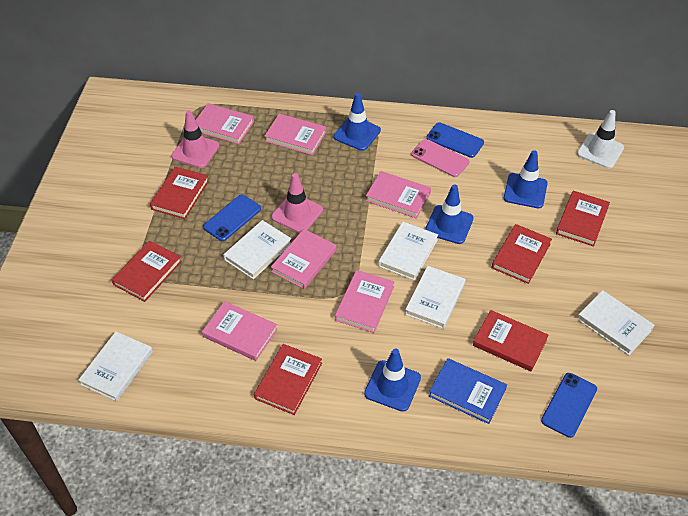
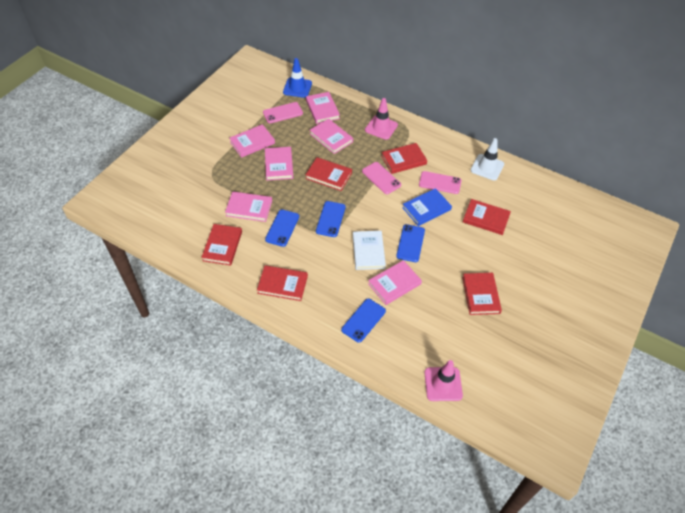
blue phone: 3 -> 4
blue traffic cone: 4 -> 1
pink phone: 1 -> 3
white book: 5 -> 1

